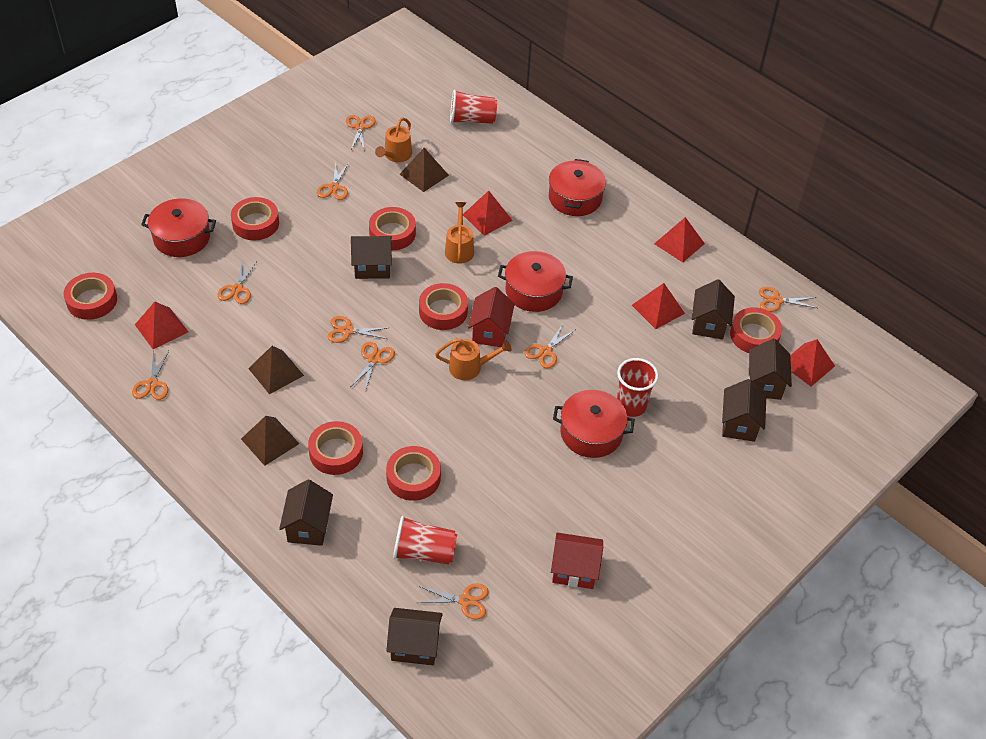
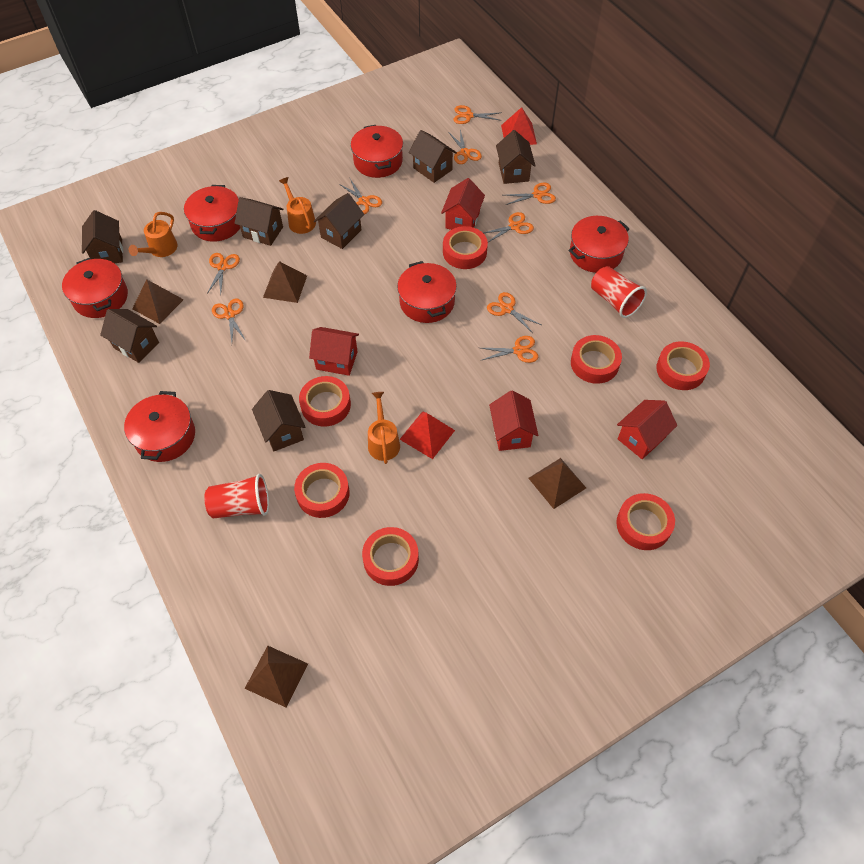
brown house: 6 -> 7
brown pyramid: 3 -> 4
red cup: 3 -> 2
red house: 2 -> 4
red pot: 4 -> 6
red pyramid: 5 -> 2

